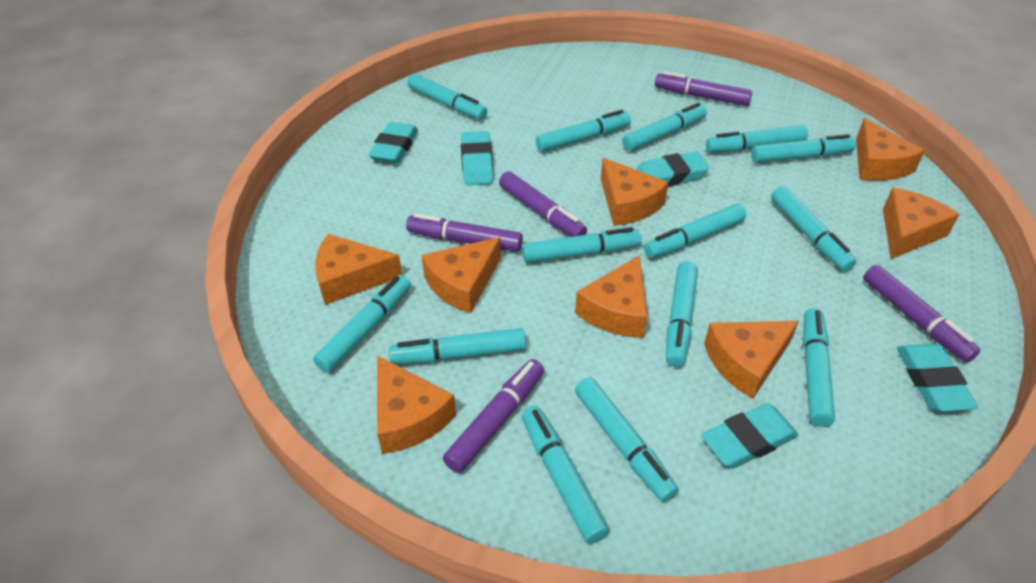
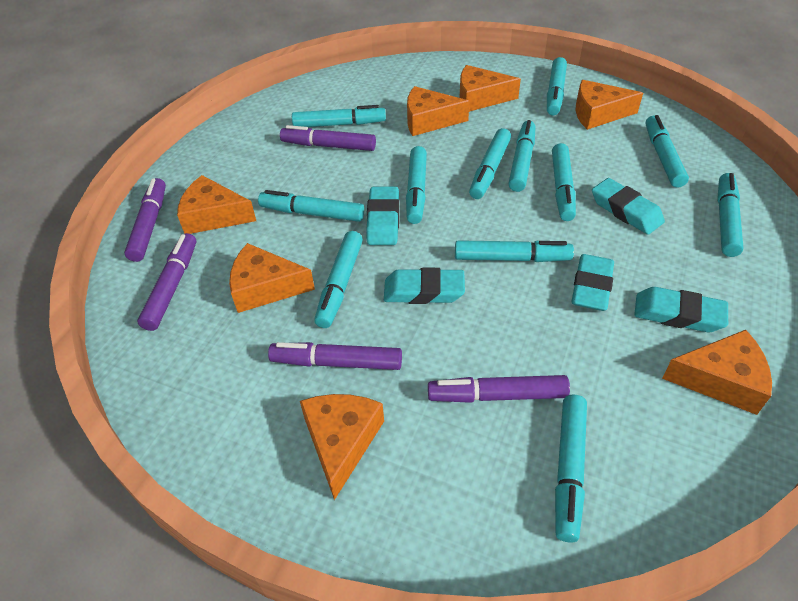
orange cheese: 8 -> 7
turquoise marker: 14 -> 12

